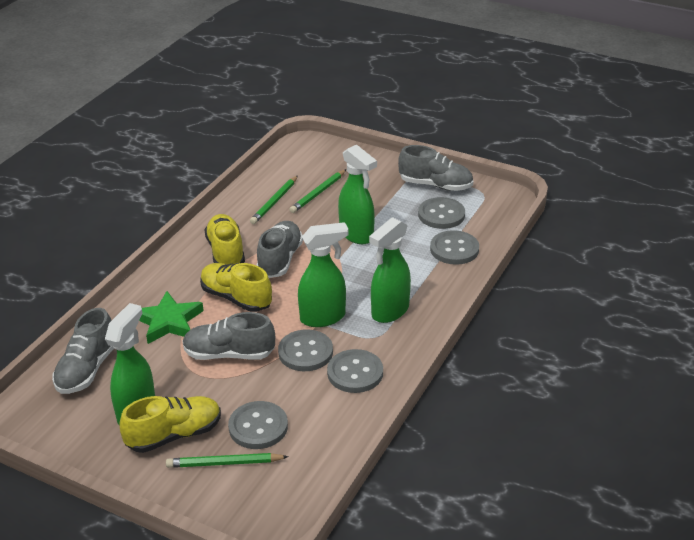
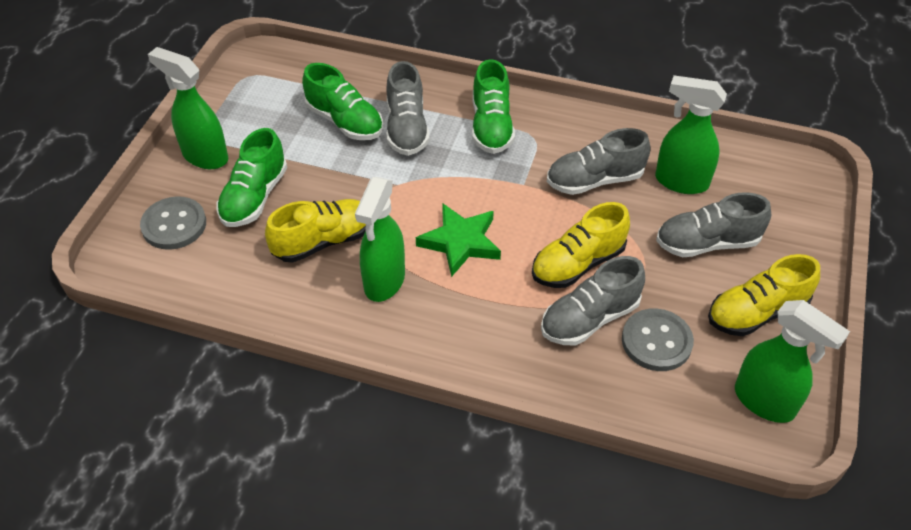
green pencil: 3 -> 0
green shoe: 0 -> 3
grey button: 5 -> 2

